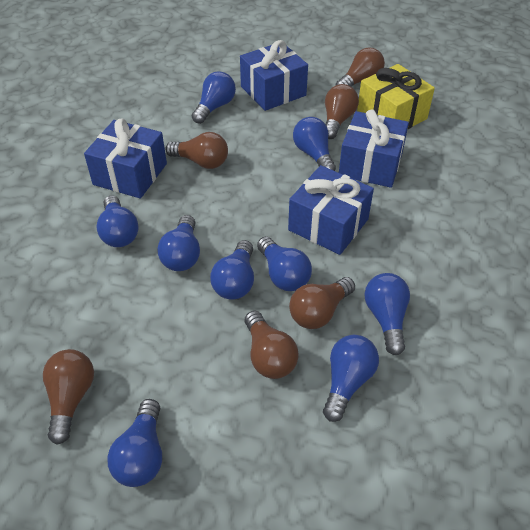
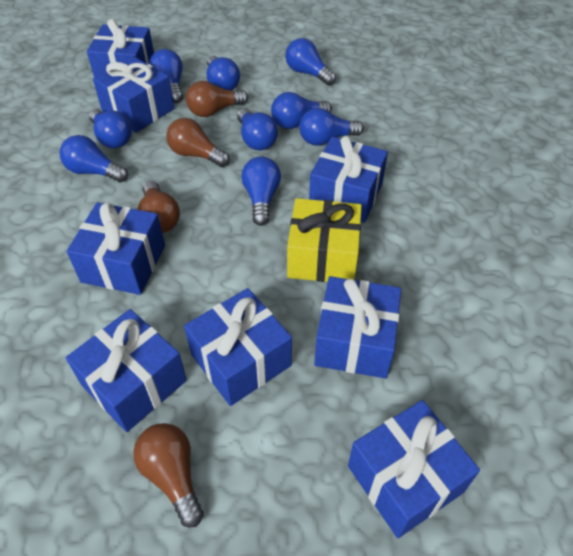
blue gift: 4 -> 8
brown light bulb: 6 -> 4

